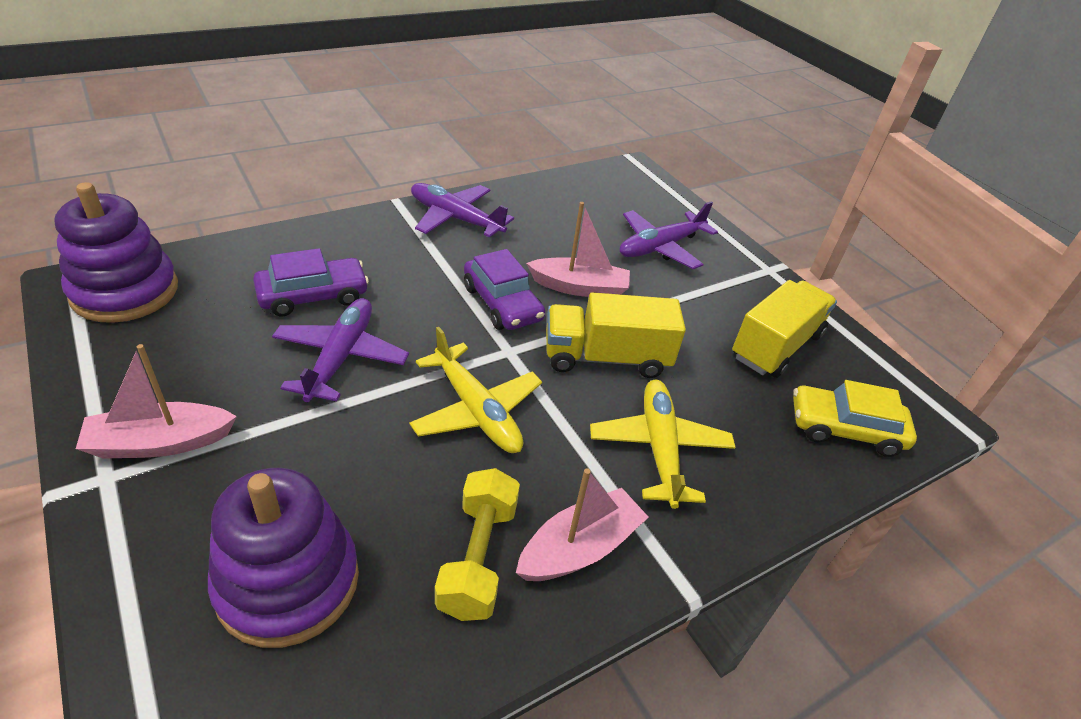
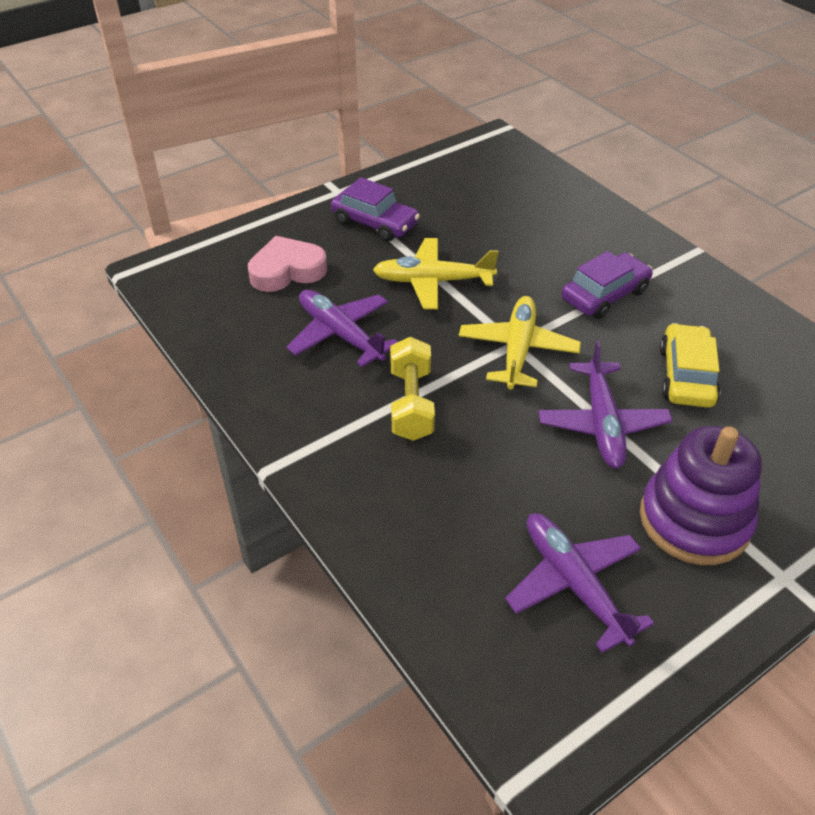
pink boat: 3 -> 0
pink heart: 0 -> 1
purple stacking toy: 2 -> 1
yellow truck: 2 -> 0

